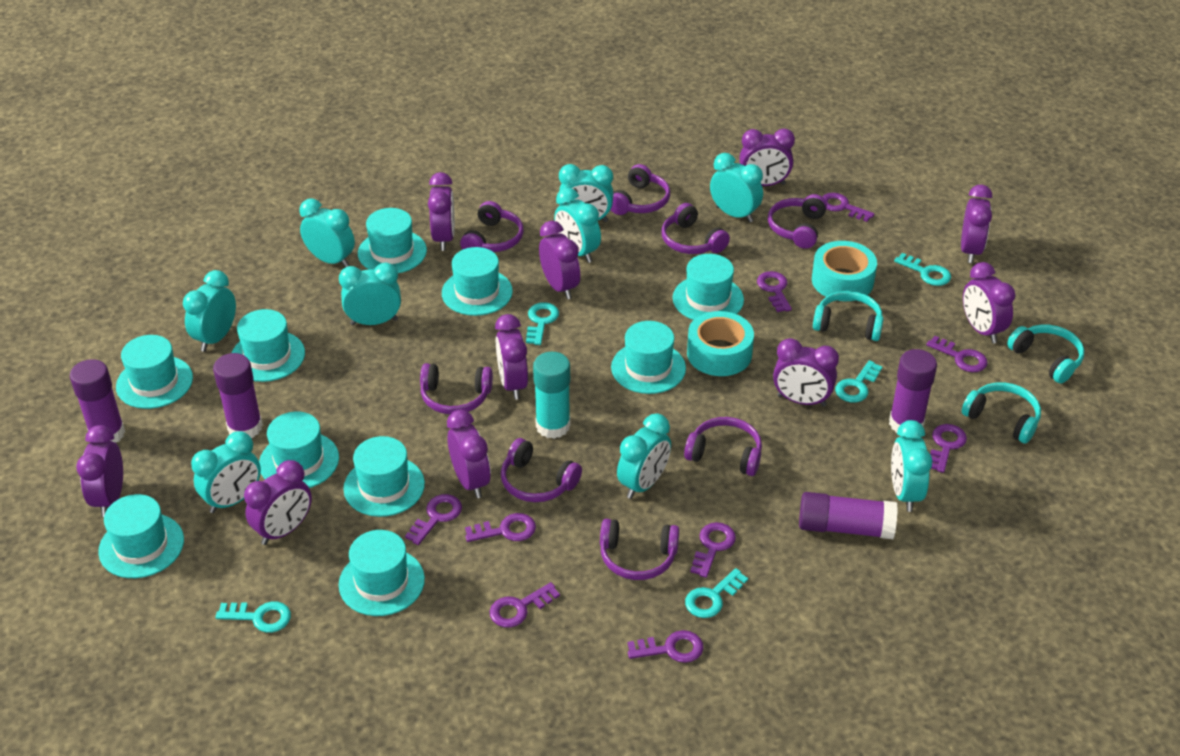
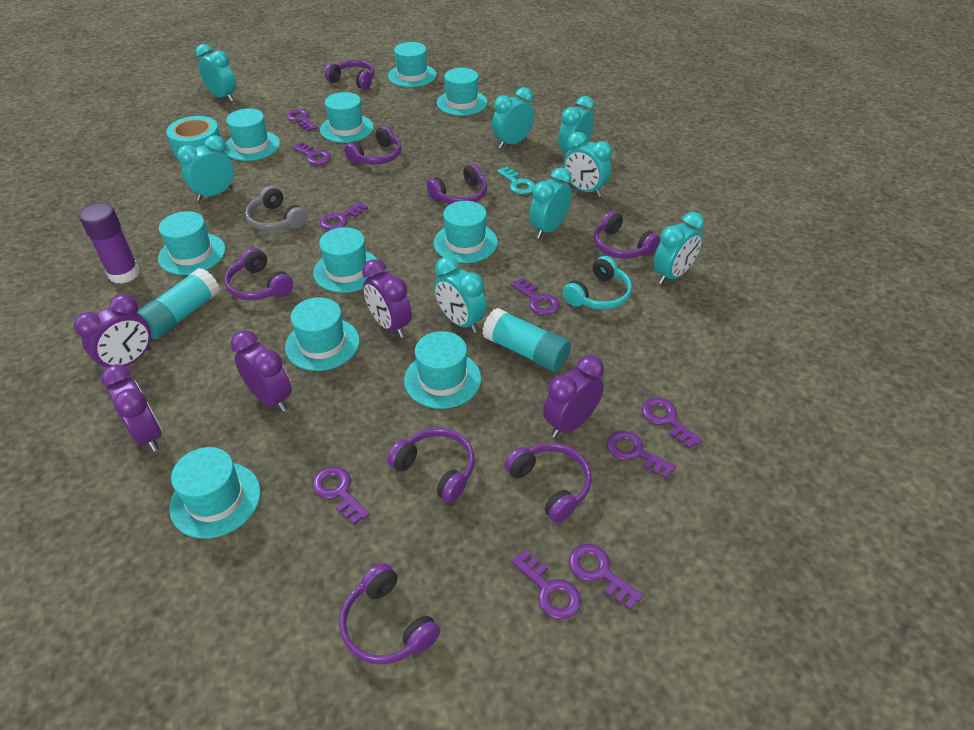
grey headphones: 0 -> 1
purple clock: 10 -> 5
purple glue stick: 4 -> 1
turquoise clock: 9 -> 8
turquoise glue stick: 1 -> 2
turquoise headphones: 3 -> 1
turquoise key: 5 -> 1
turquoise tape: 2 -> 1

